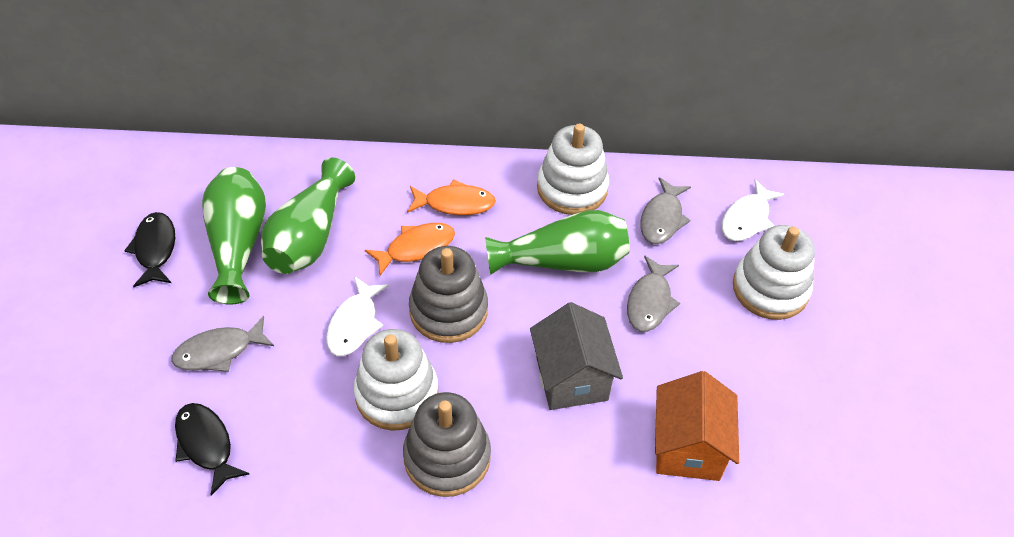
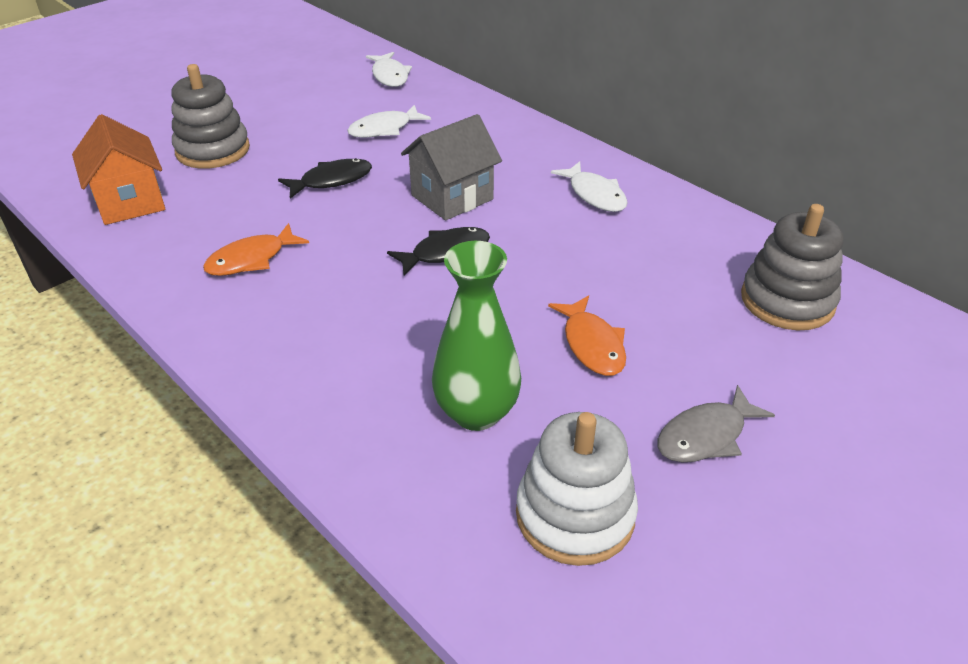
green vase: 3 -> 1
grey fish: 3 -> 1
white fish: 2 -> 3
white stacking toy: 3 -> 1

